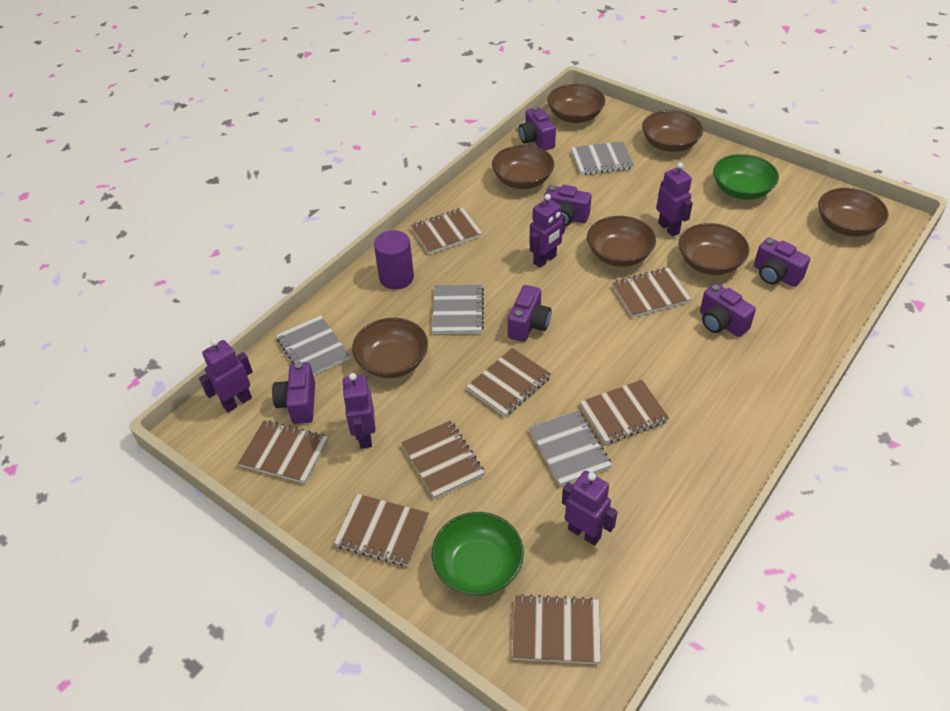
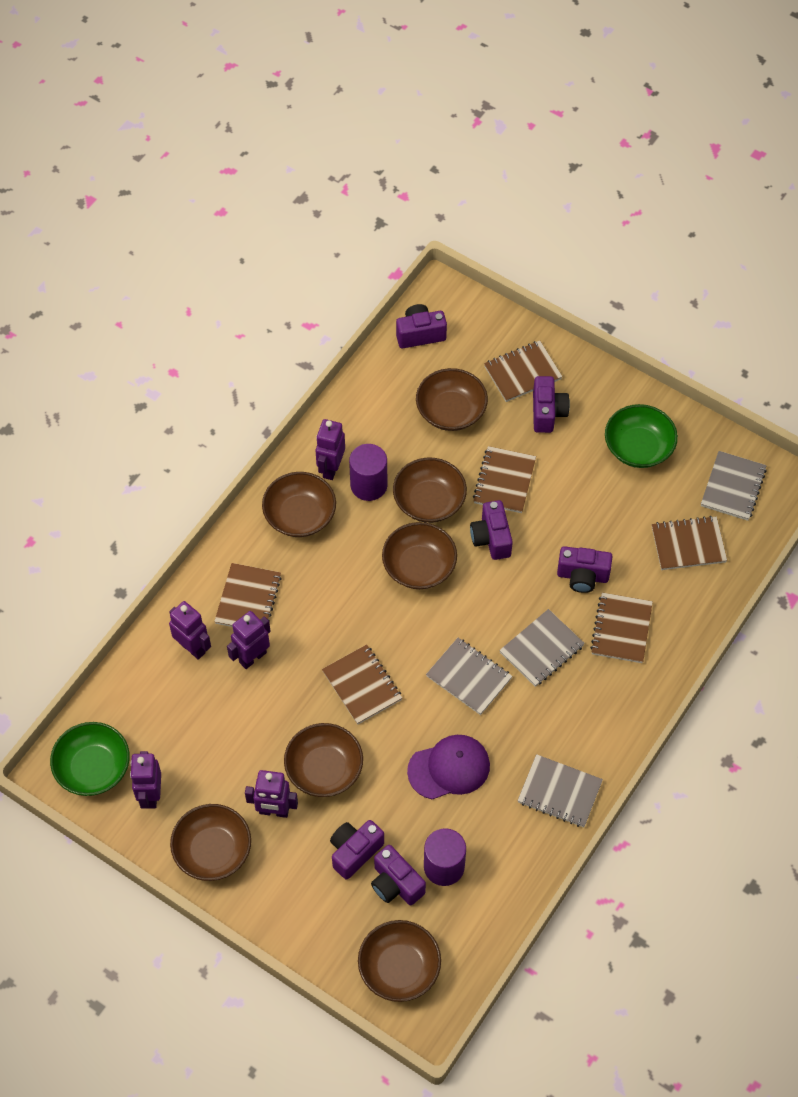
brown notebook: 8 -> 6
purple cap: 0 -> 1
purple cylinder: 1 -> 2

